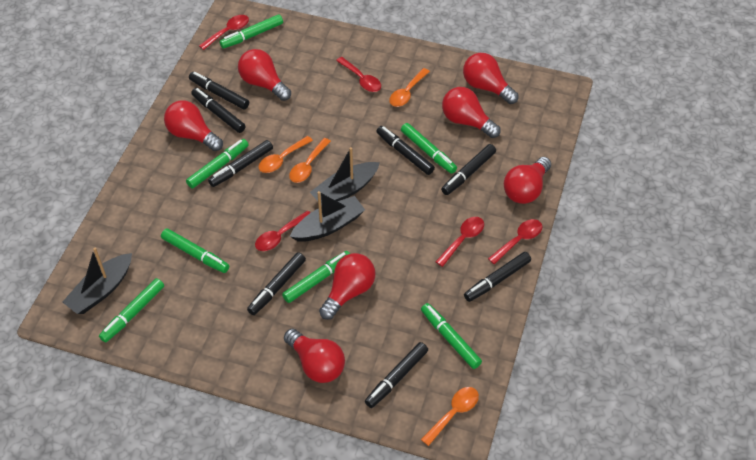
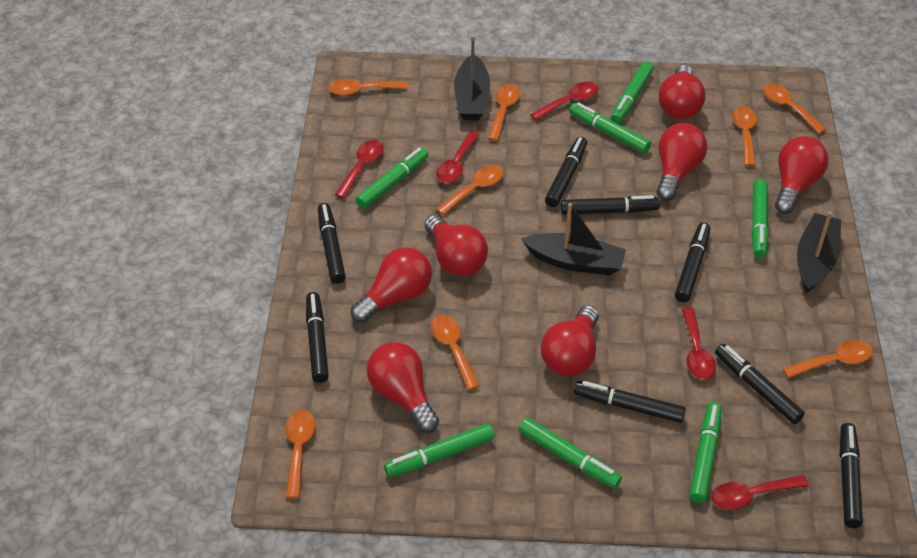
orange spoon: 4 -> 8

